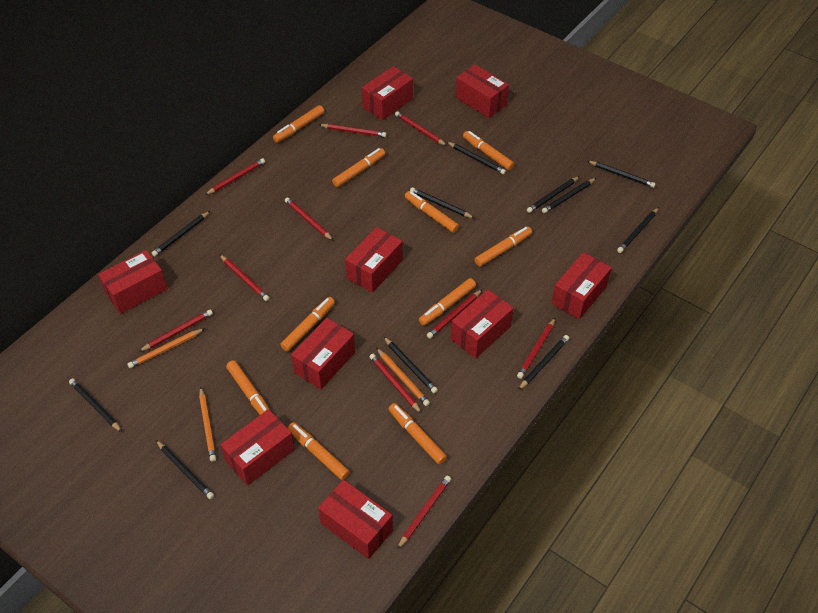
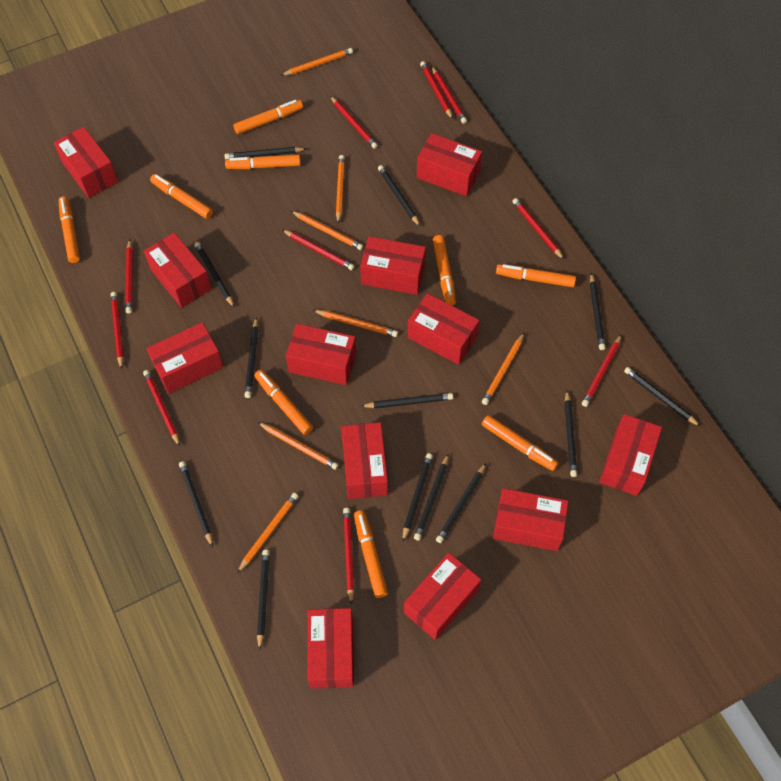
black pencil: 11 -> 13
orange marker: 10 -> 9
orange pencil: 3 -> 7
red box: 9 -> 12

